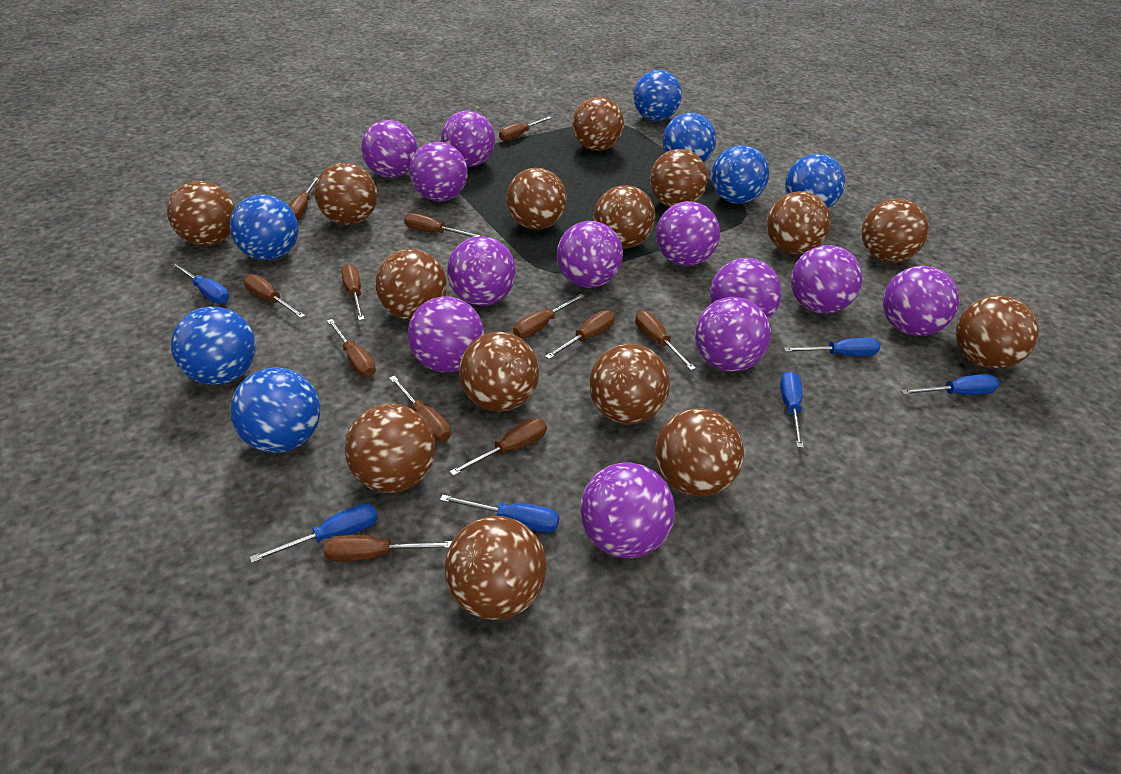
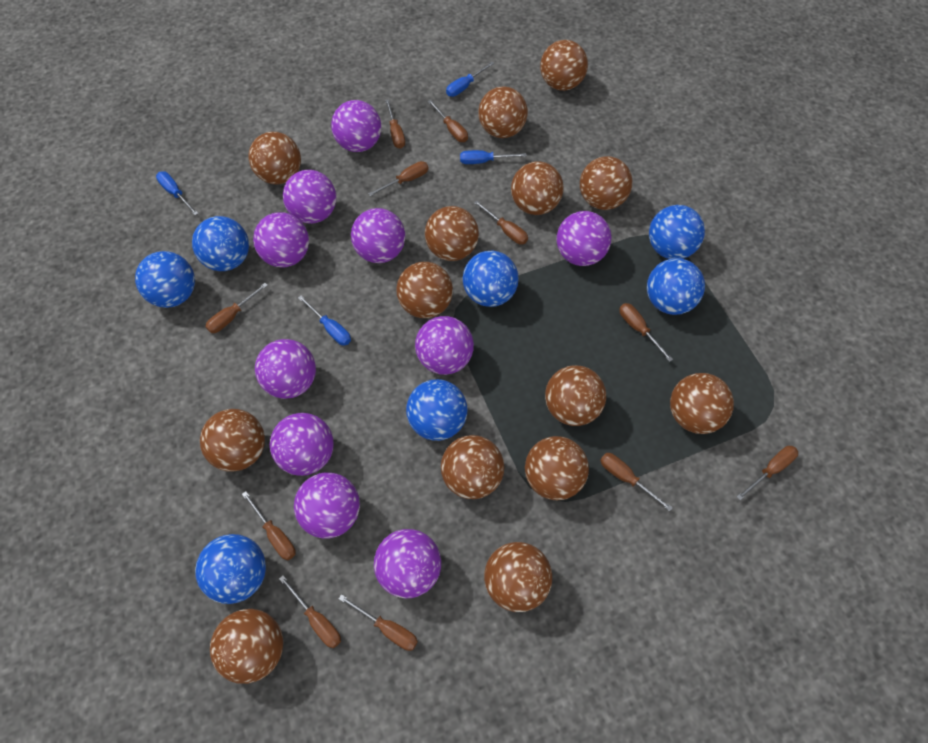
blue screwdriver: 6 -> 4
brown ball: 15 -> 14
brown screwdriver: 12 -> 11
purple ball: 12 -> 10

